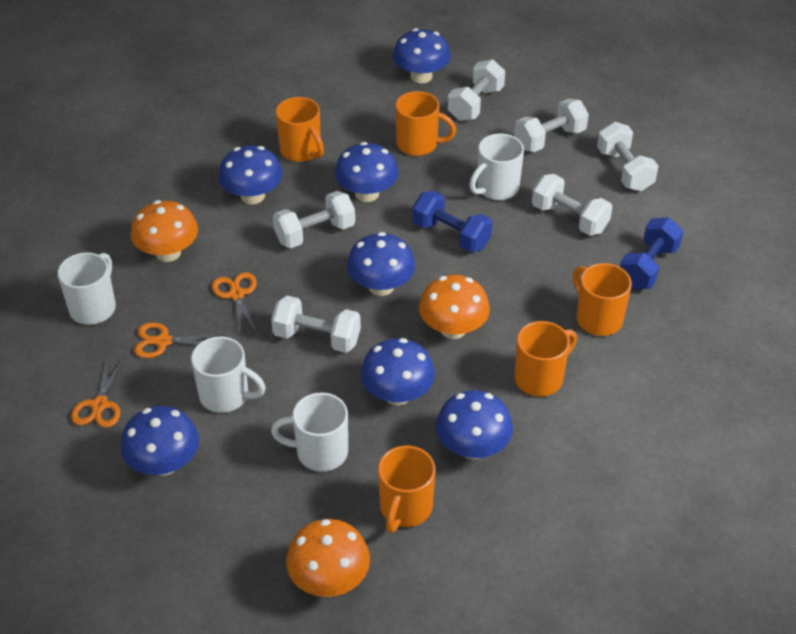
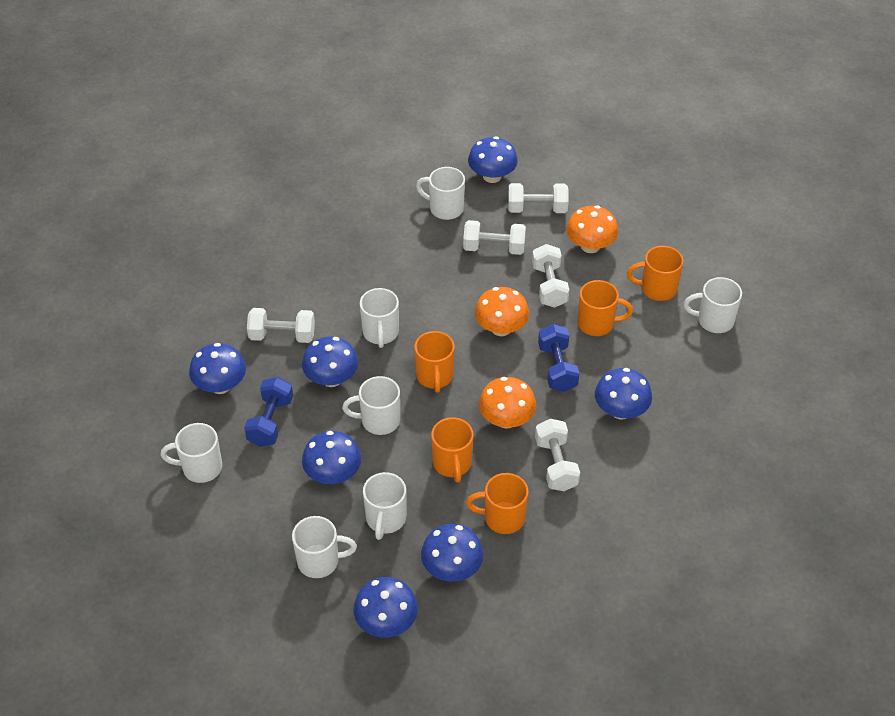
orange scissors: 3 -> 0
white dumbbell: 6 -> 5
white mug: 4 -> 7

